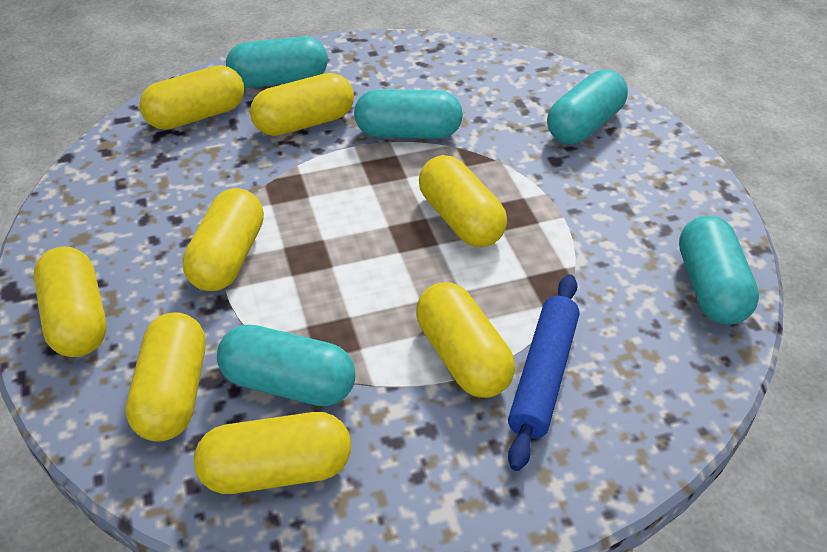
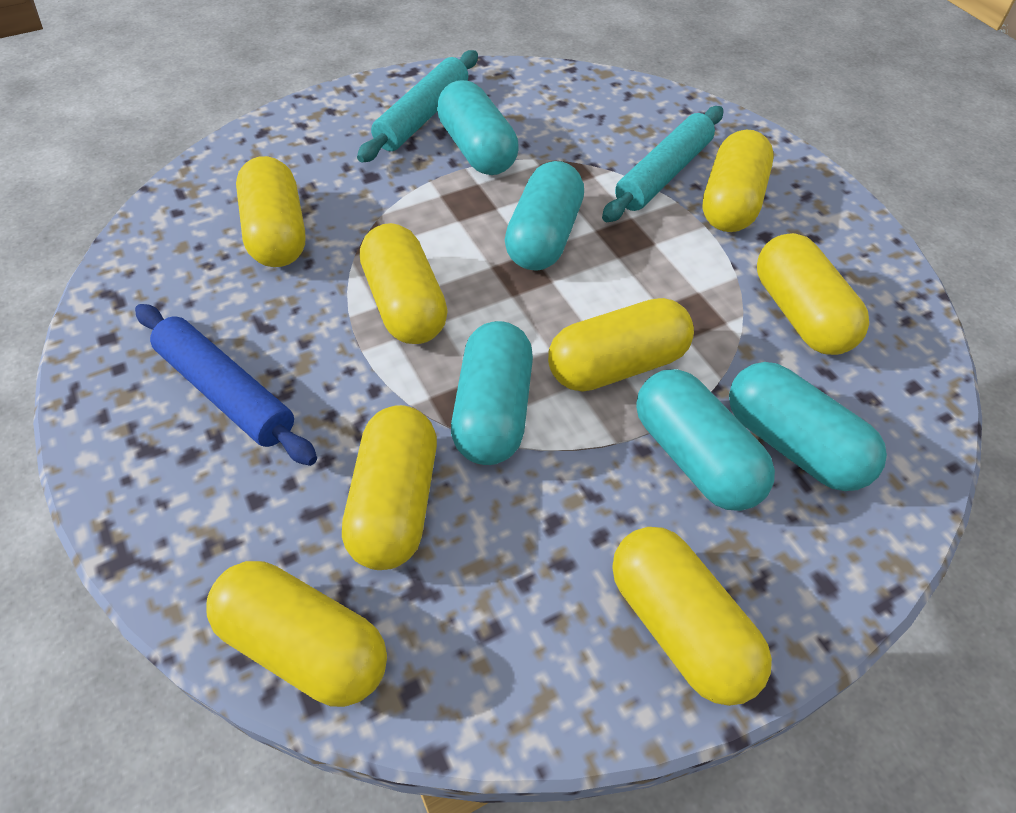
turquoise rolling pin: 0 -> 2

